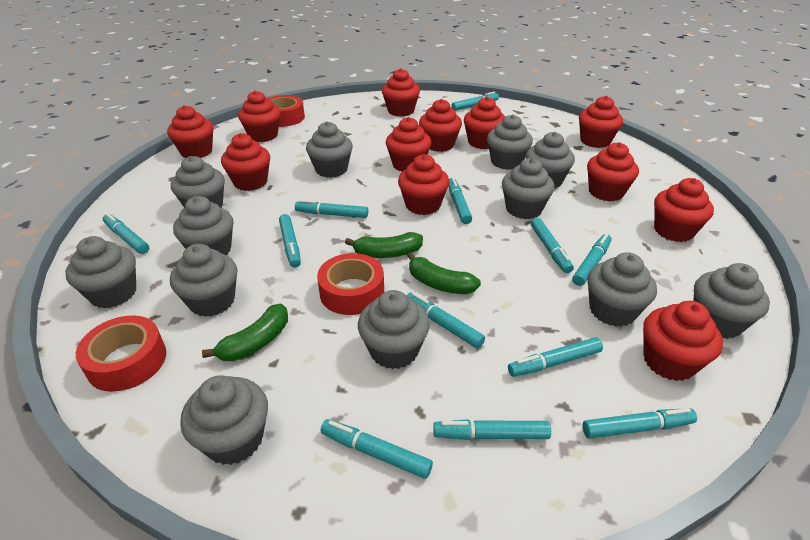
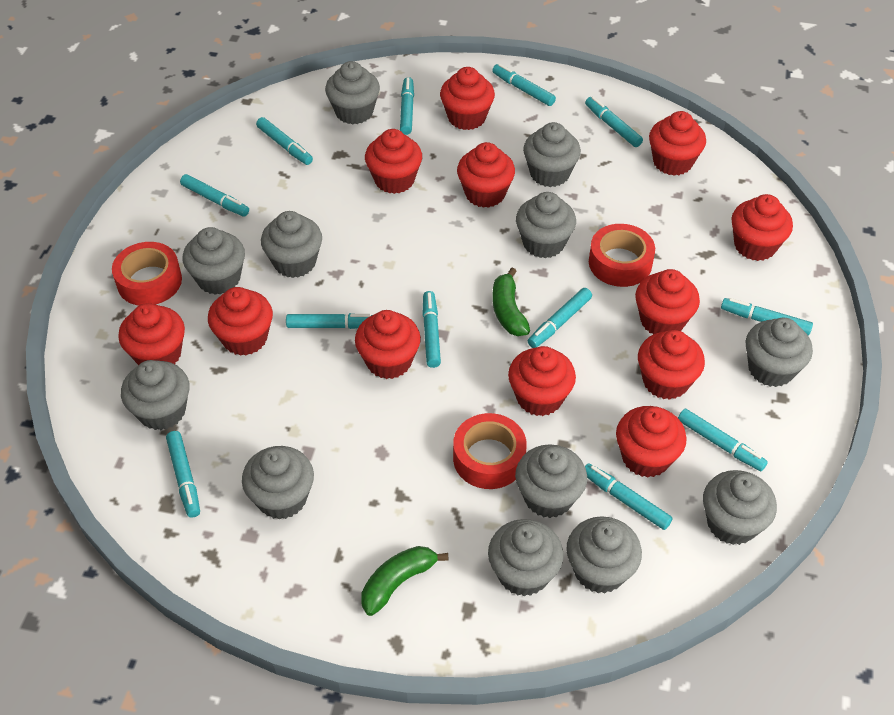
green banana: 3 -> 2

